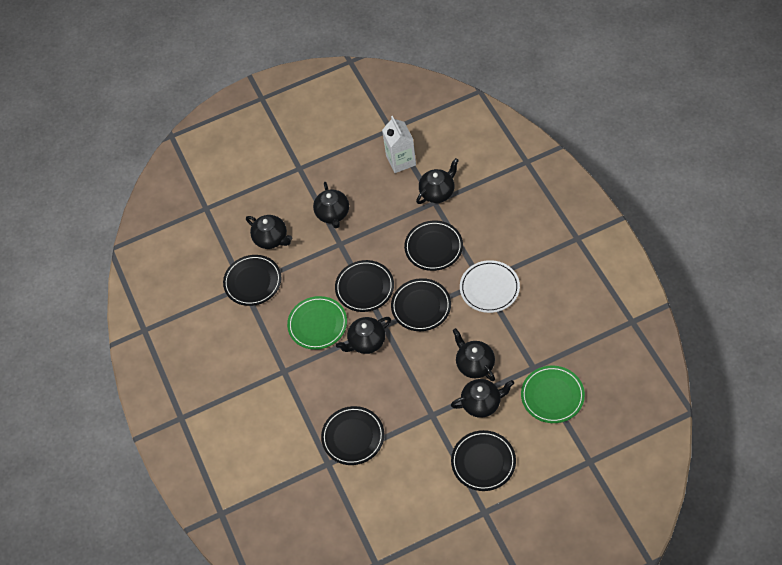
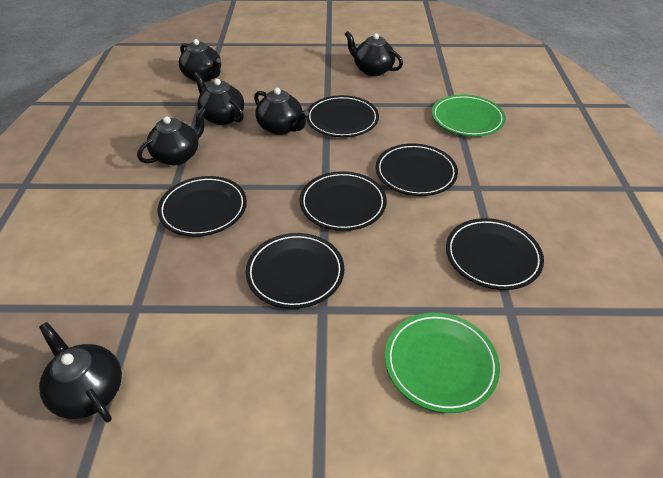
white carton: 1 -> 0
white plate: 1 -> 0

